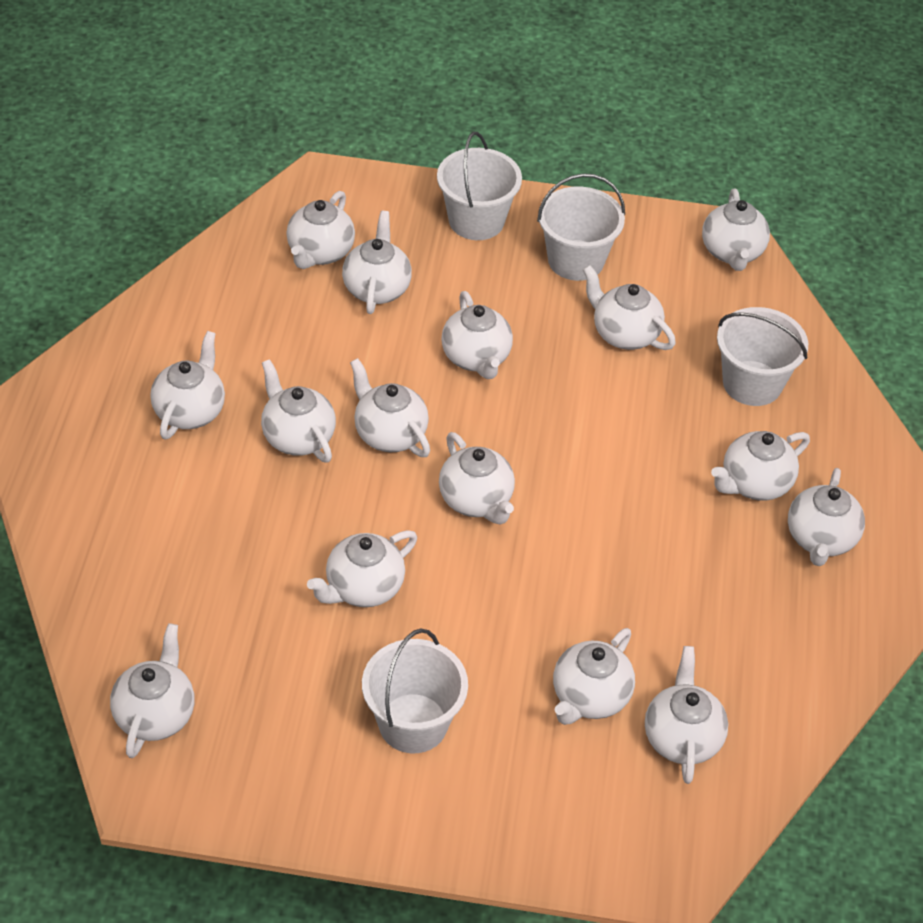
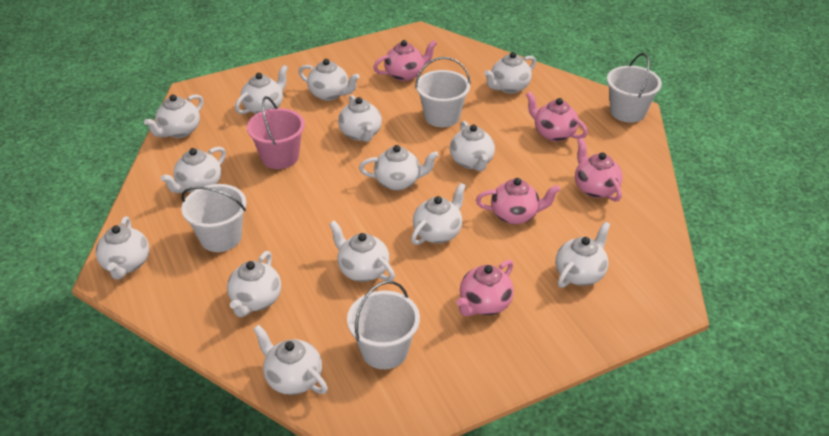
pink bucket: 0 -> 1
pink teapot: 0 -> 5
white teapot: 15 -> 14

